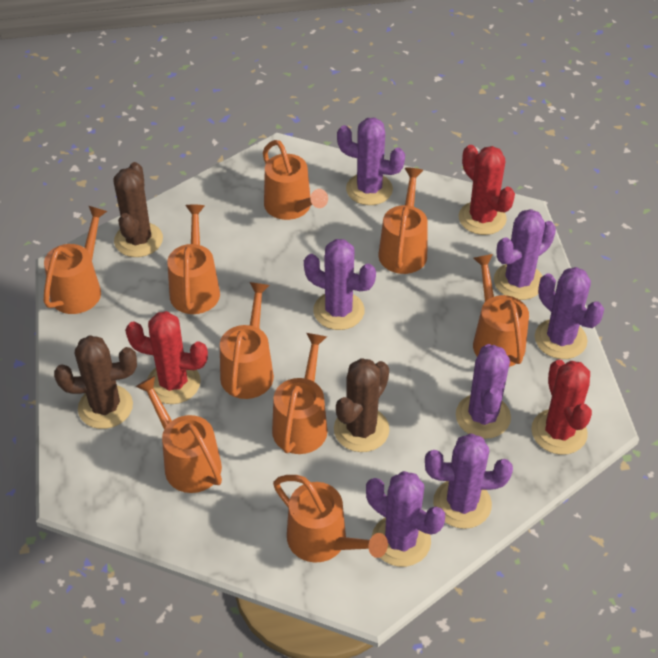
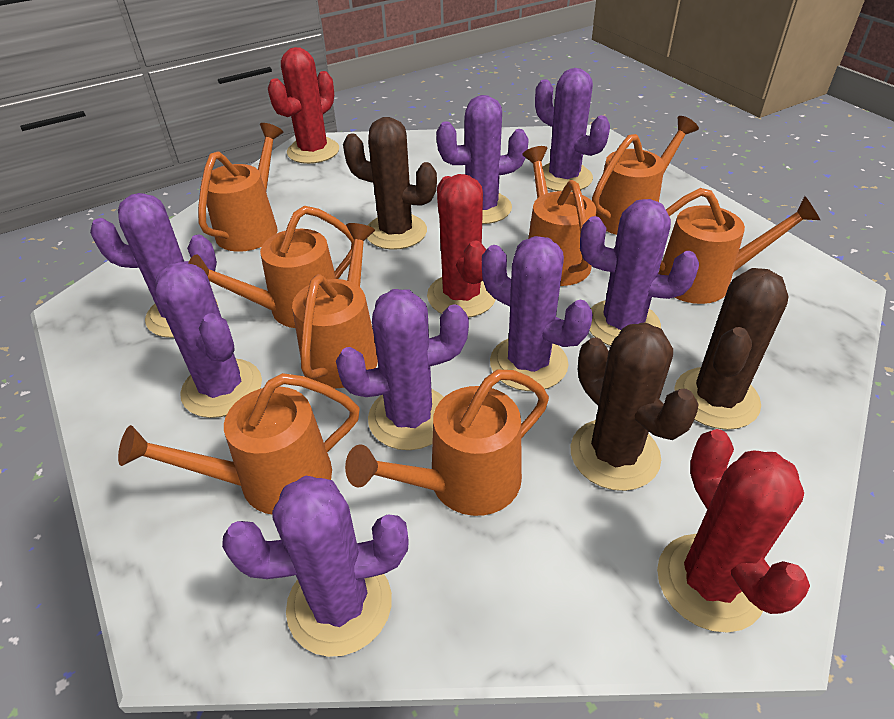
orange watering can: 9 -> 8
purple cactus: 7 -> 8

